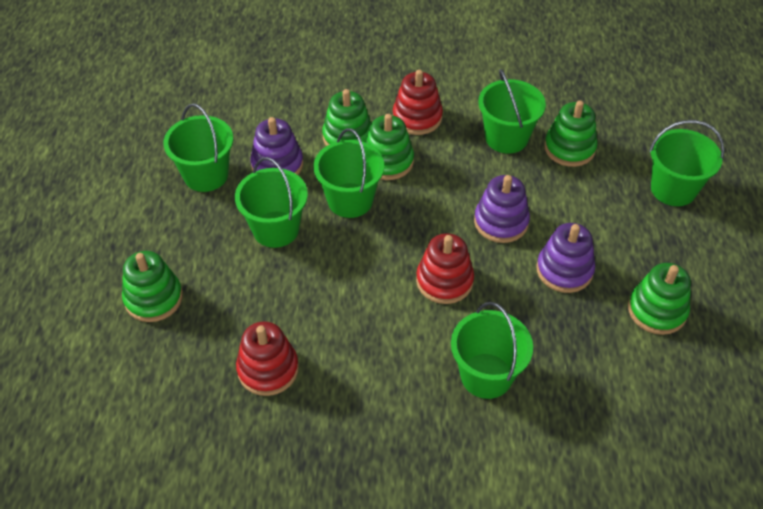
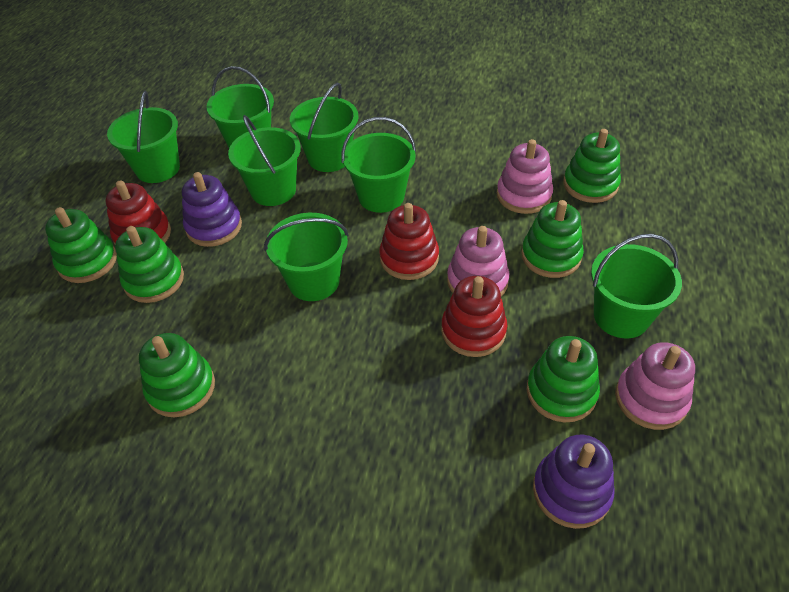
green bucket: 6 -> 7
green stacking toy: 5 -> 6
pink stacking toy: 0 -> 3
purple stacking toy: 3 -> 2

